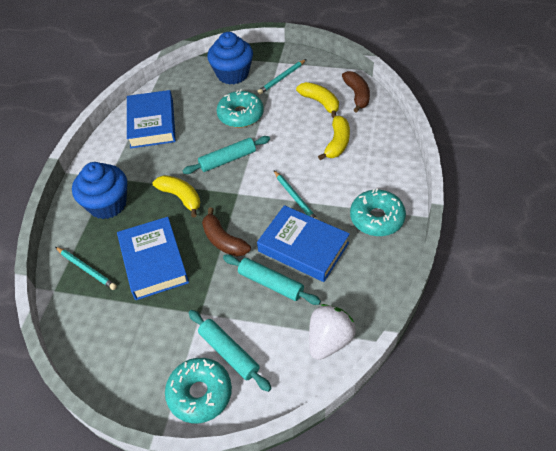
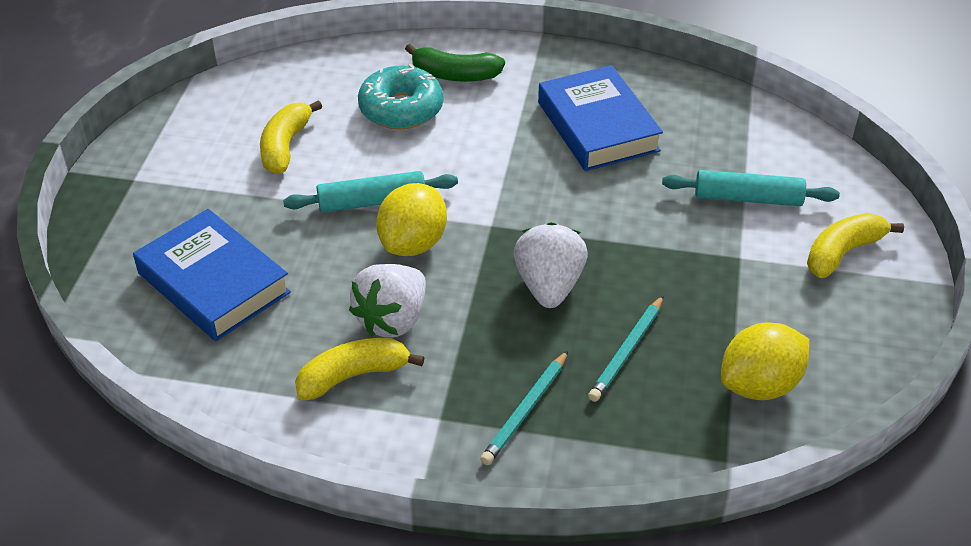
blue book: 3 -> 2
blue cupcake: 2 -> 0
brown banana: 2 -> 0
green banana: 0 -> 1
turquoise donut: 3 -> 1
turquoise pencil: 3 -> 2
turquoise rolling pin: 3 -> 2
white strawberry: 1 -> 2
yellow lemon: 0 -> 2

